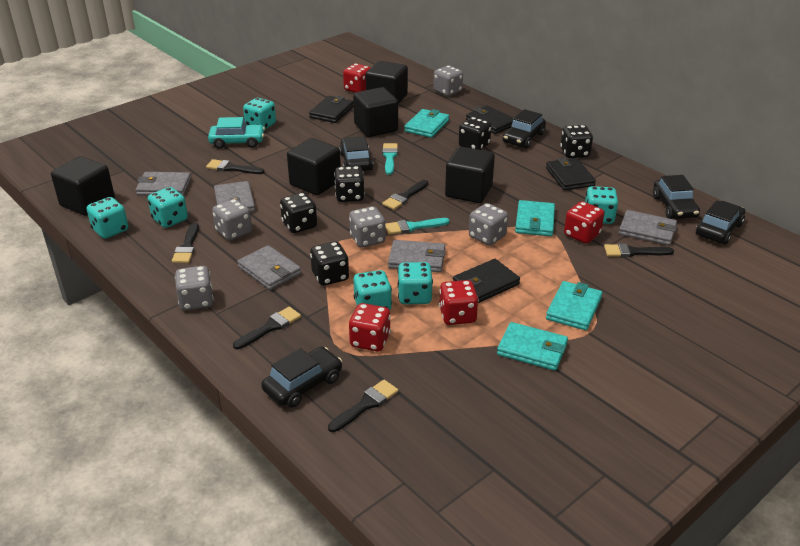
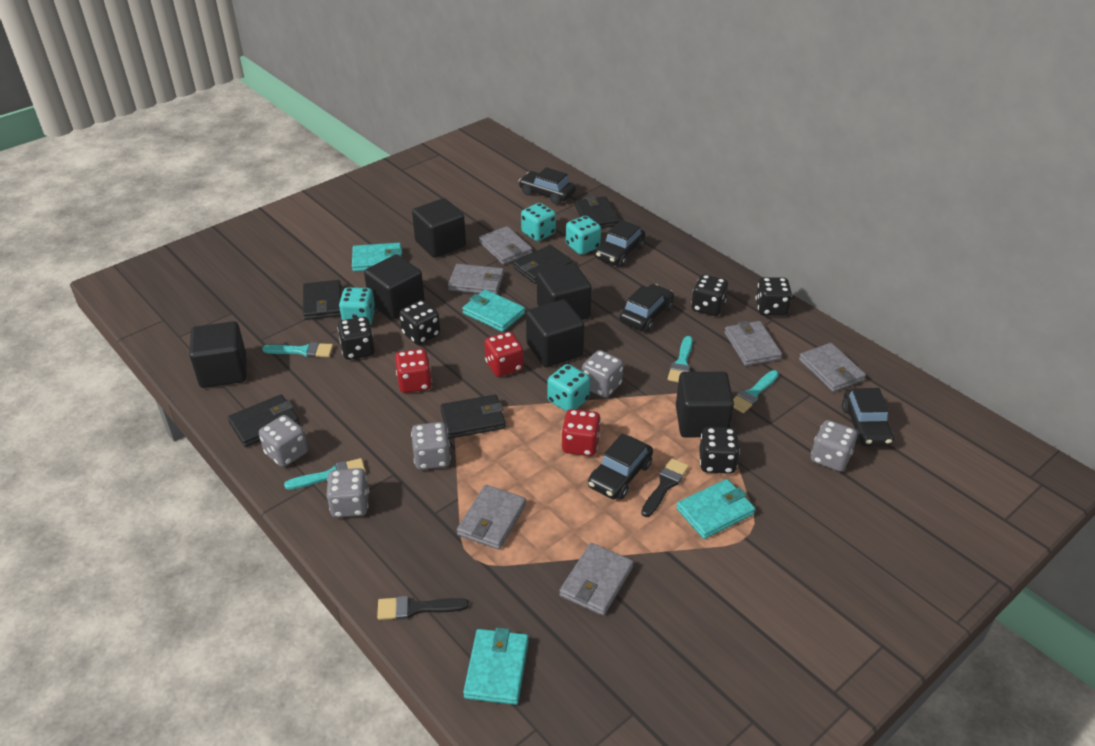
black brush: 6 -> 2
black cube: 5 -> 6
black wallet: 4 -> 5
grey wallet: 5 -> 6
red dice: 4 -> 3
turquoise brush: 2 -> 4
turquoise car: 1 -> 0
turquoise dice: 6 -> 4

